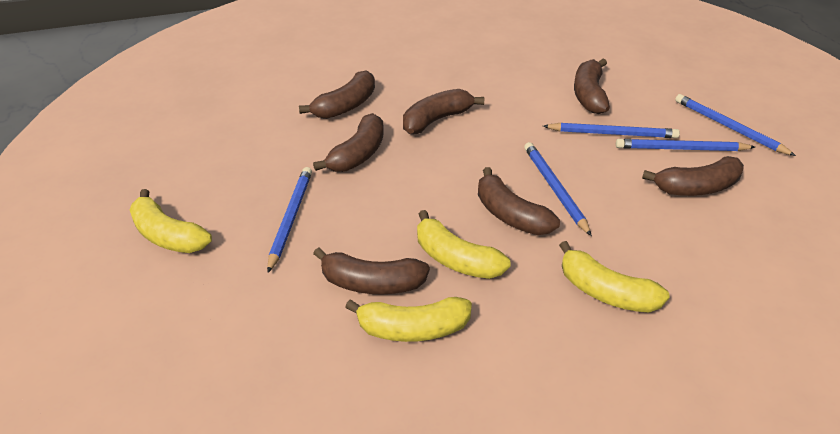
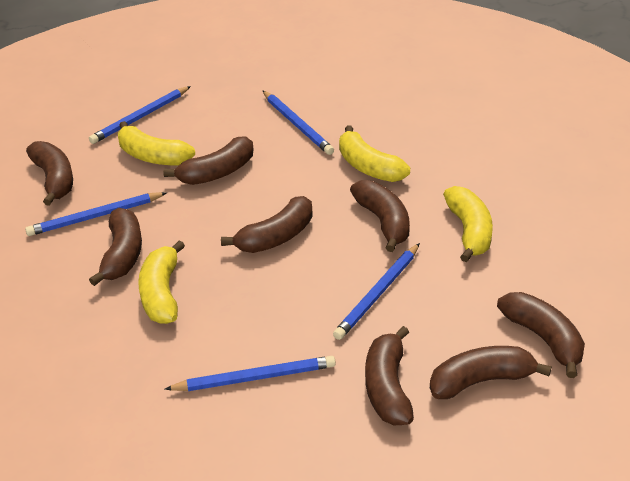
brown banana: 7 -> 8

